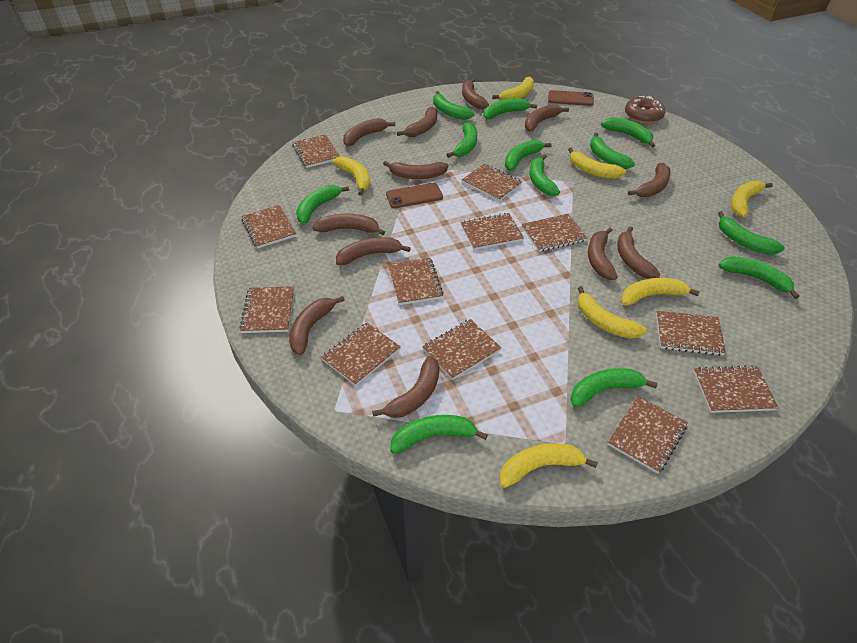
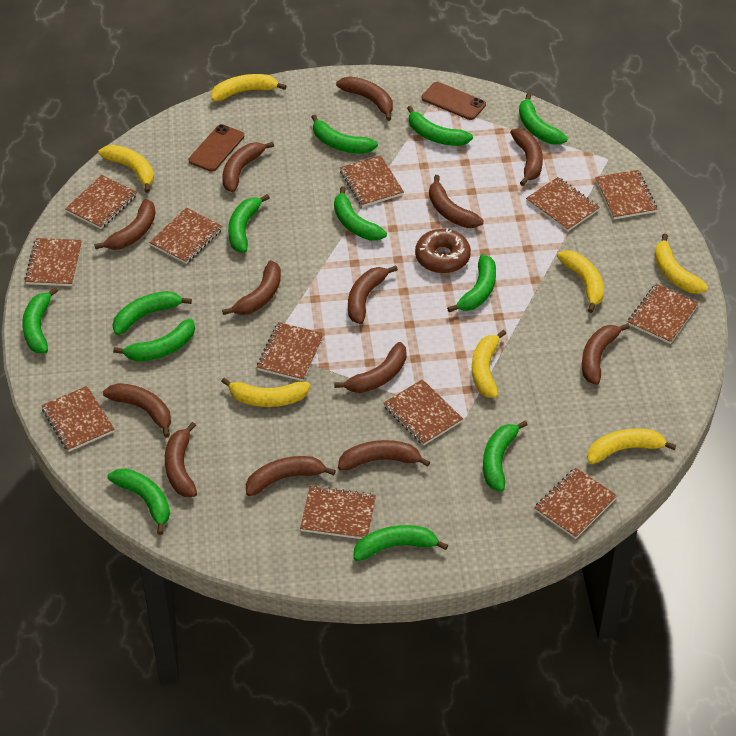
brown banana: 12 -> 13

